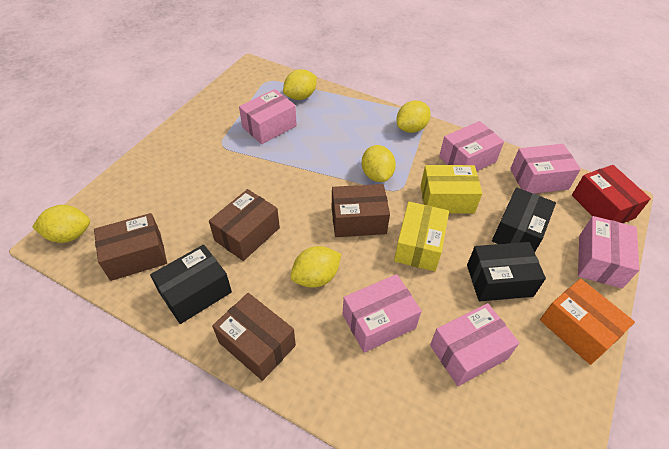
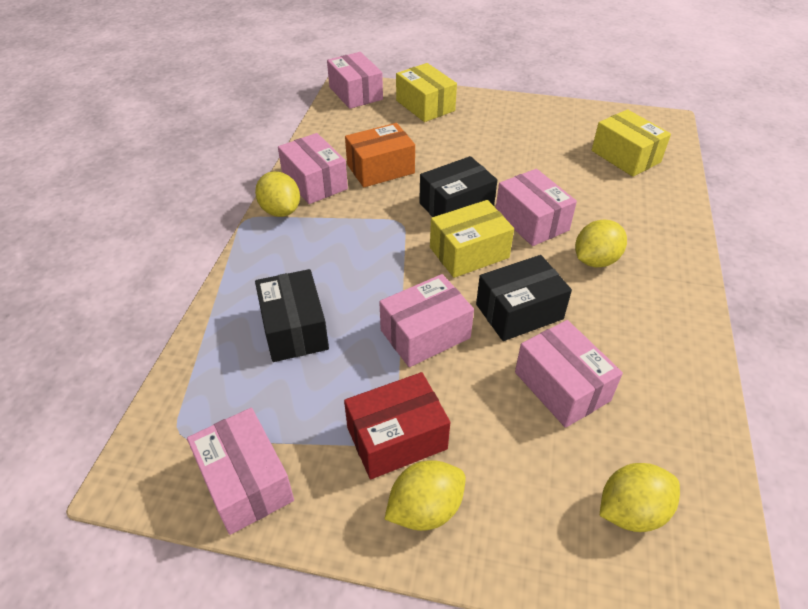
brown box: 4 -> 0
yellow box: 2 -> 3
yellow lemon: 5 -> 4

